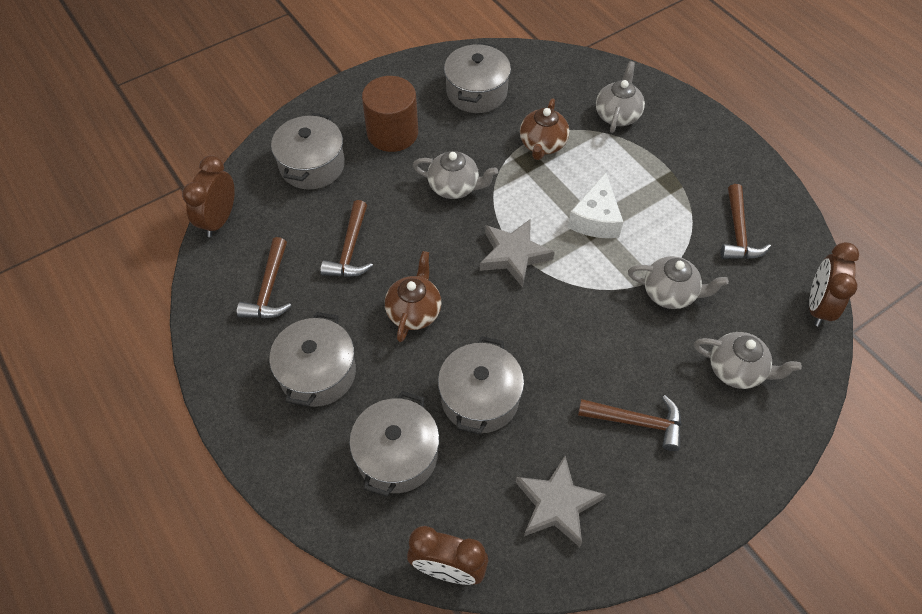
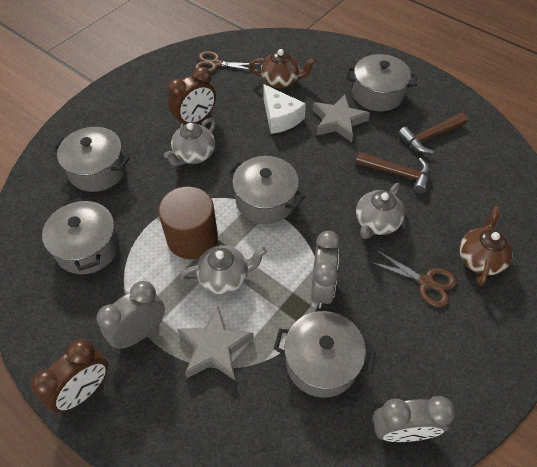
brown clock: 3 -> 2
brown hammer: 4 -> 2
brown scissors: 0 -> 2
grey clock: 0 -> 3
grey teapot: 4 -> 3

